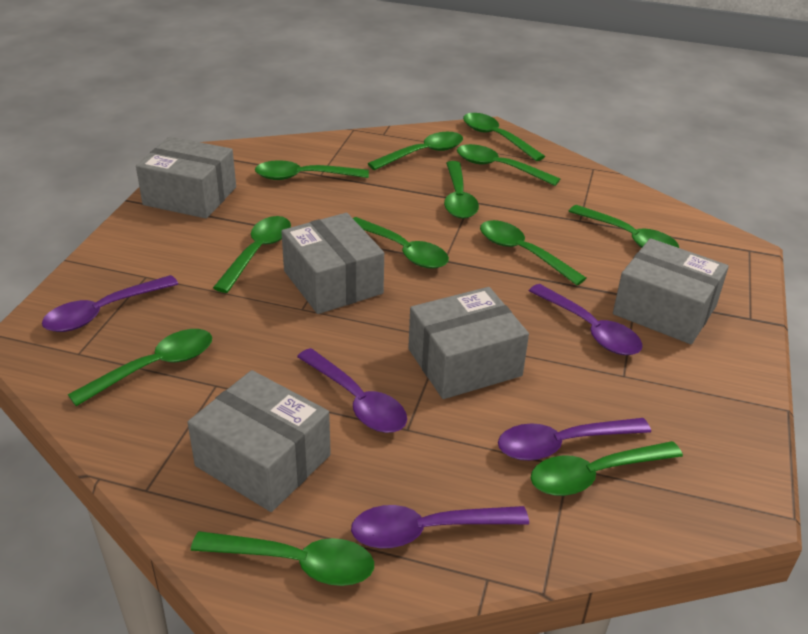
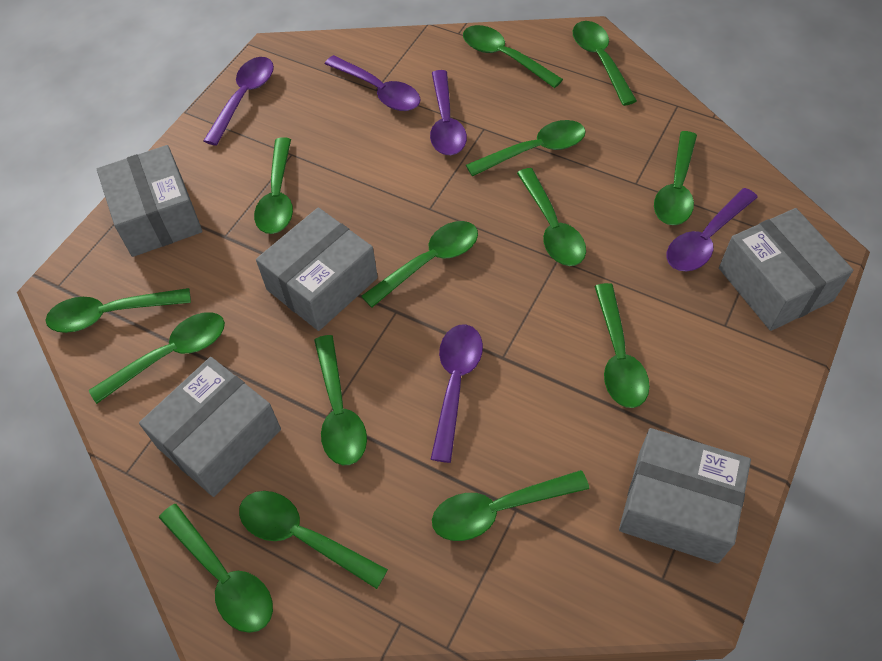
green spoon: 12 -> 14

